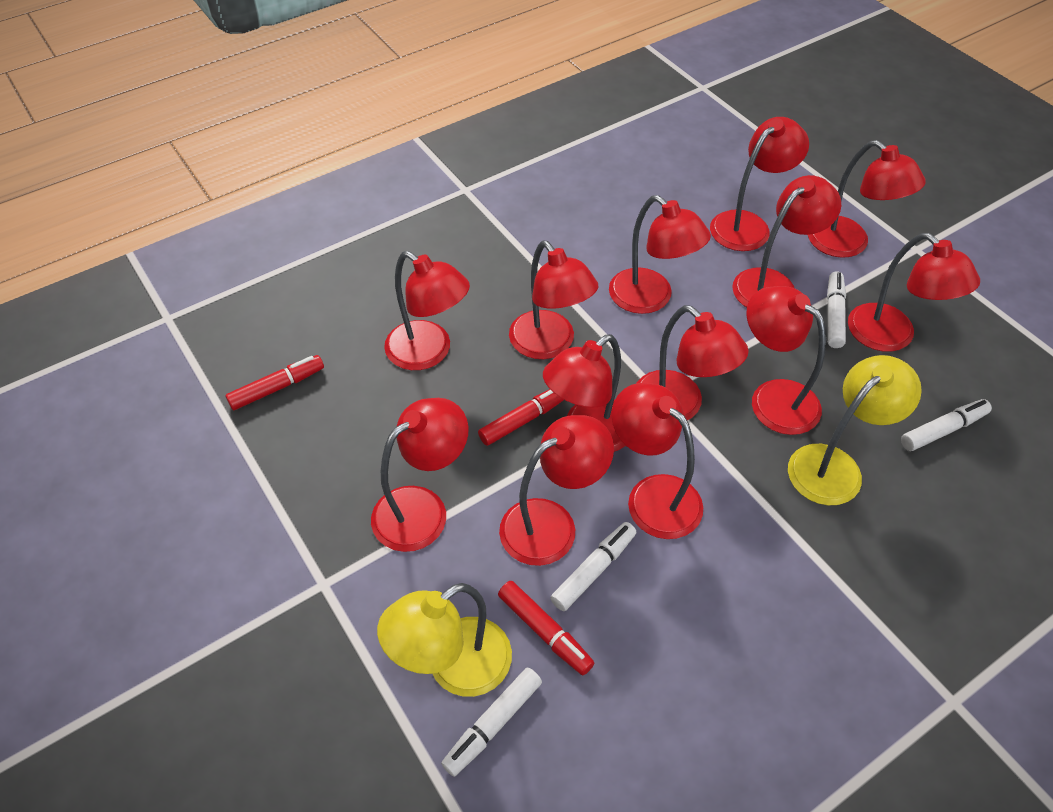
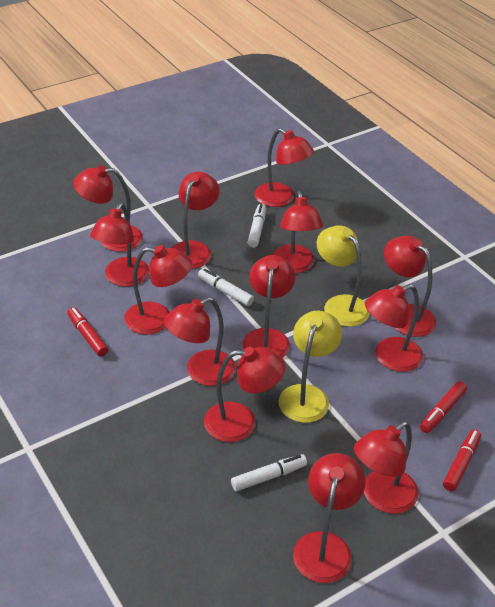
white marker: 4 -> 3

